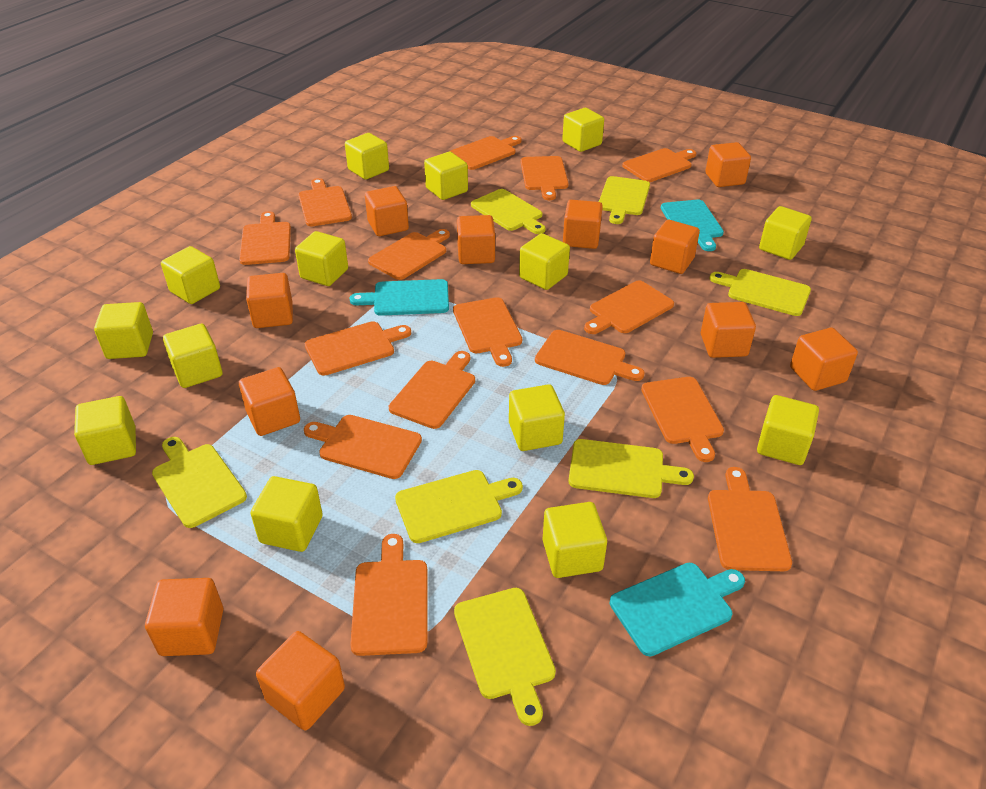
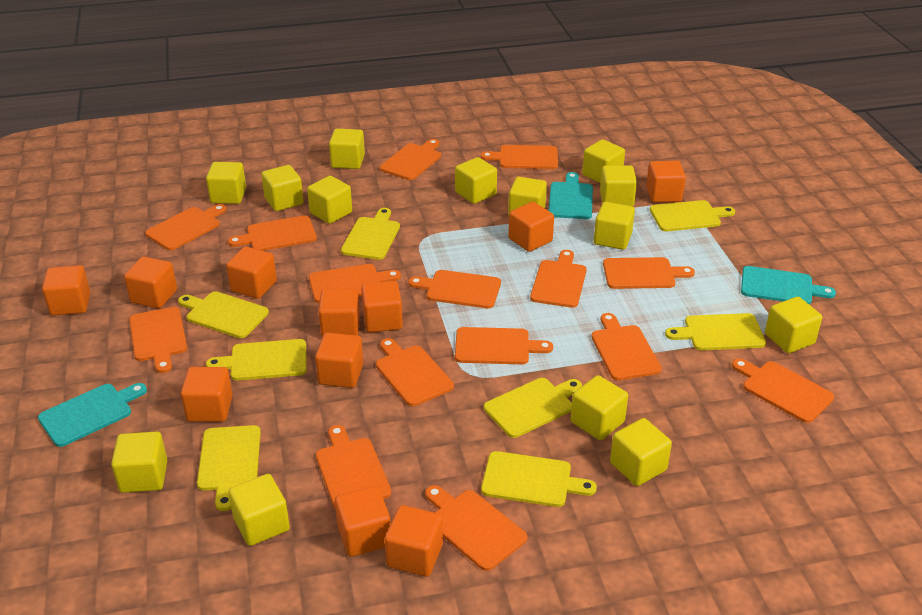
yellow cutting board: 7 -> 8

